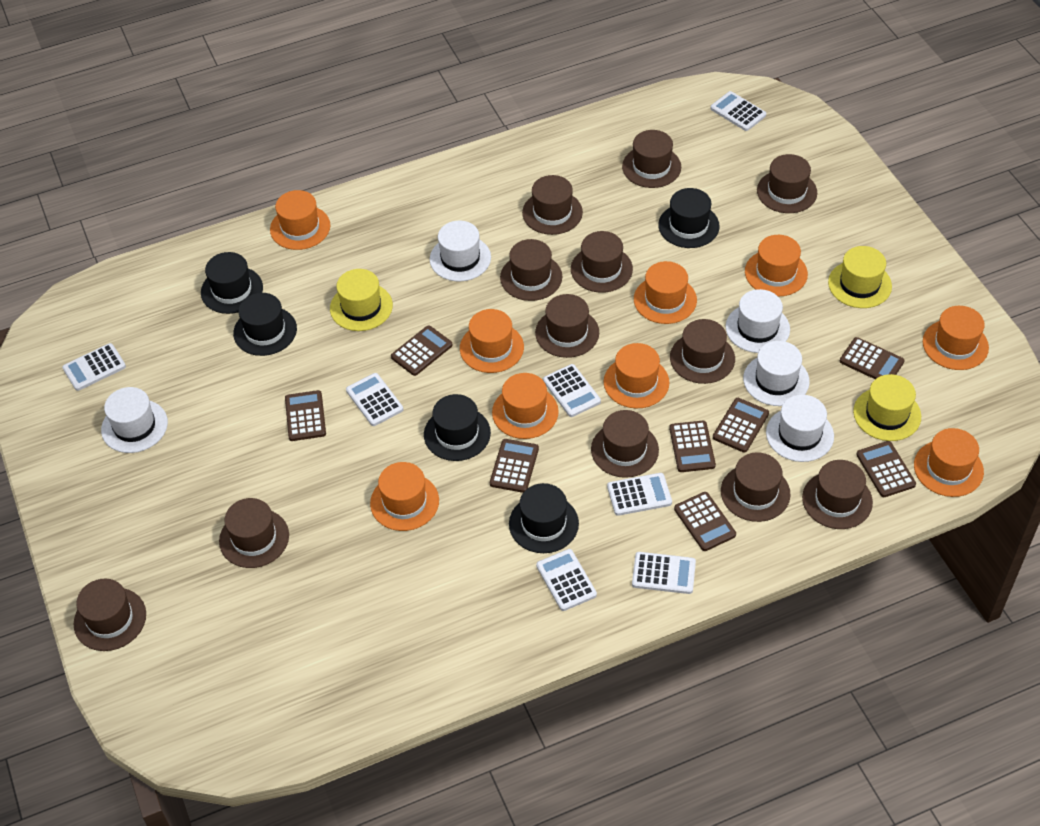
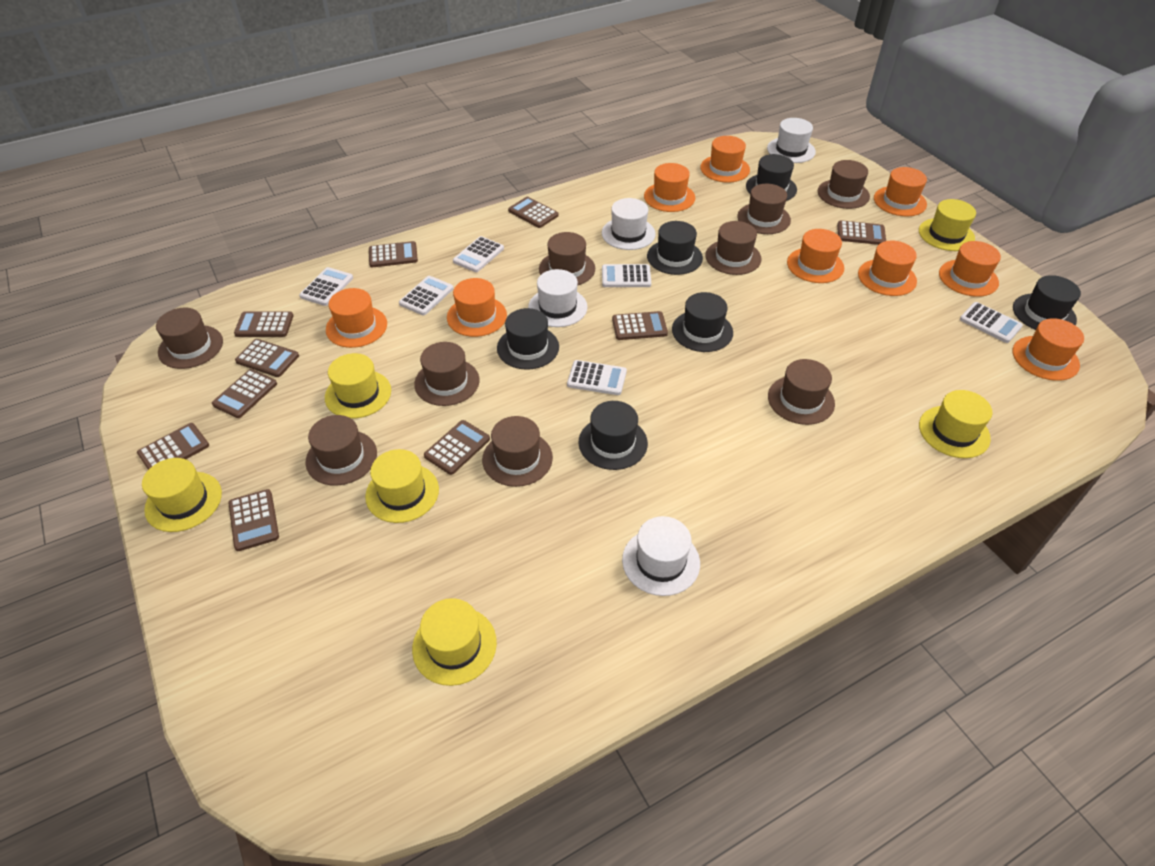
black hat: 5 -> 6
brown calculator: 8 -> 10
brown hat: 12 -> 9
white calculator: 7 -> 6
white hat: 5 -> 4
yellow hat: 3 -> 6

